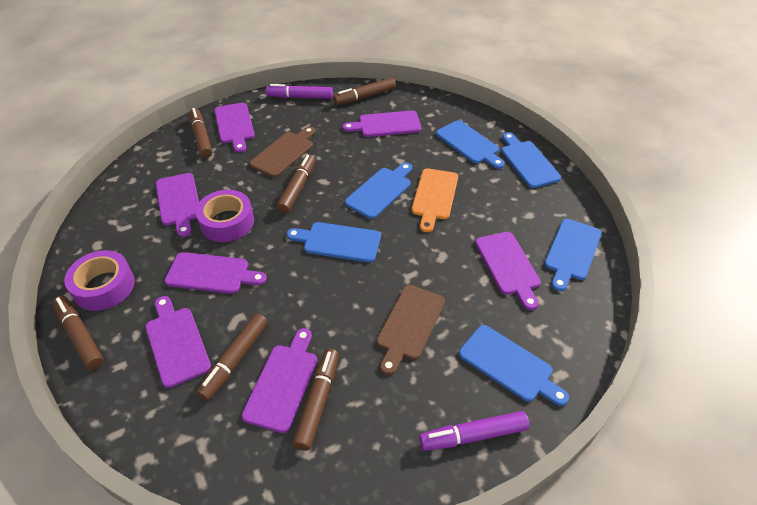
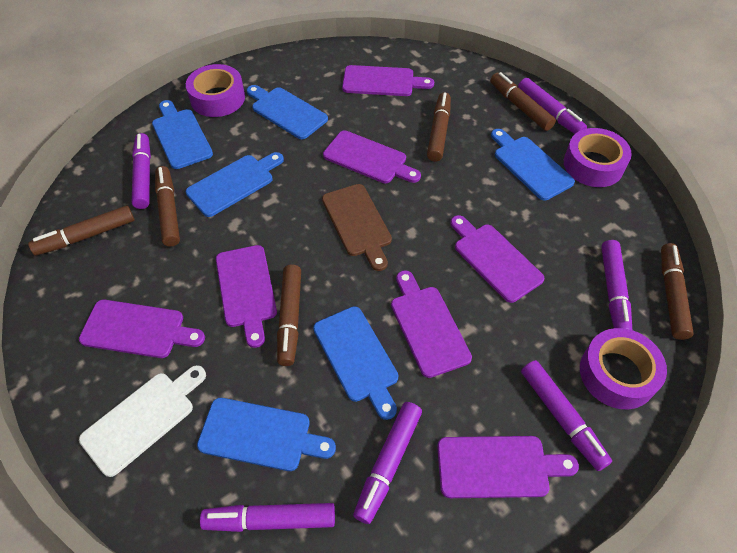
brown cutting board: 2 -> 1
orange cutting board: 1 -> 0
purple marker: 2 -> 6
purple tape: 2 -> 3
white cutting board: 0 -> 1

